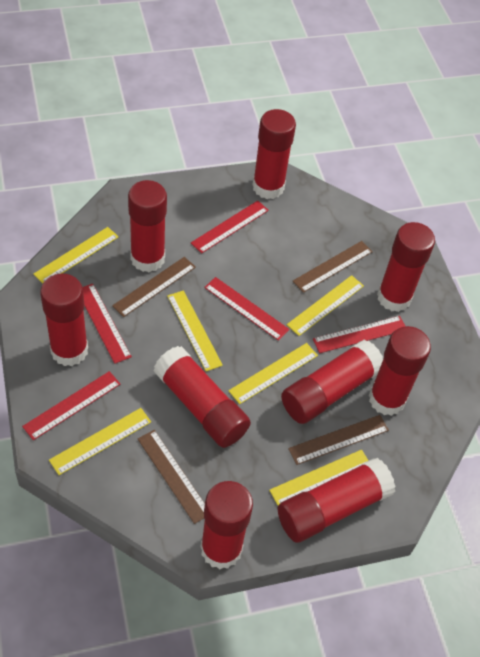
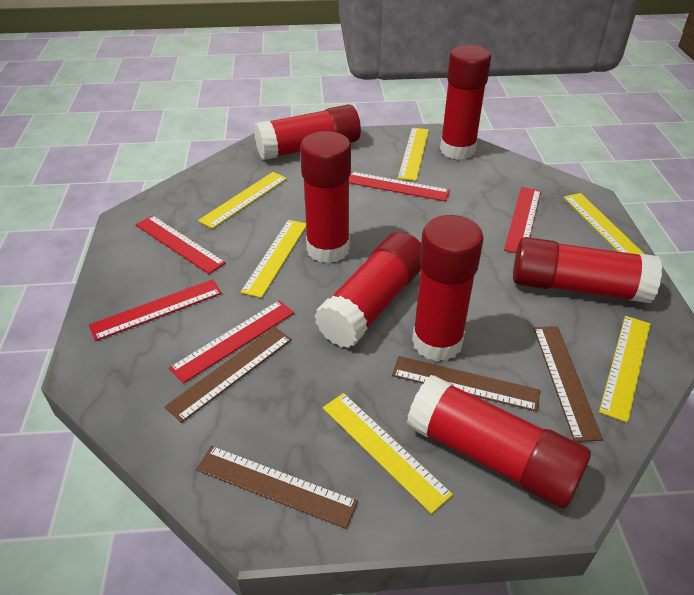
red glue stick: 9 -> 7

